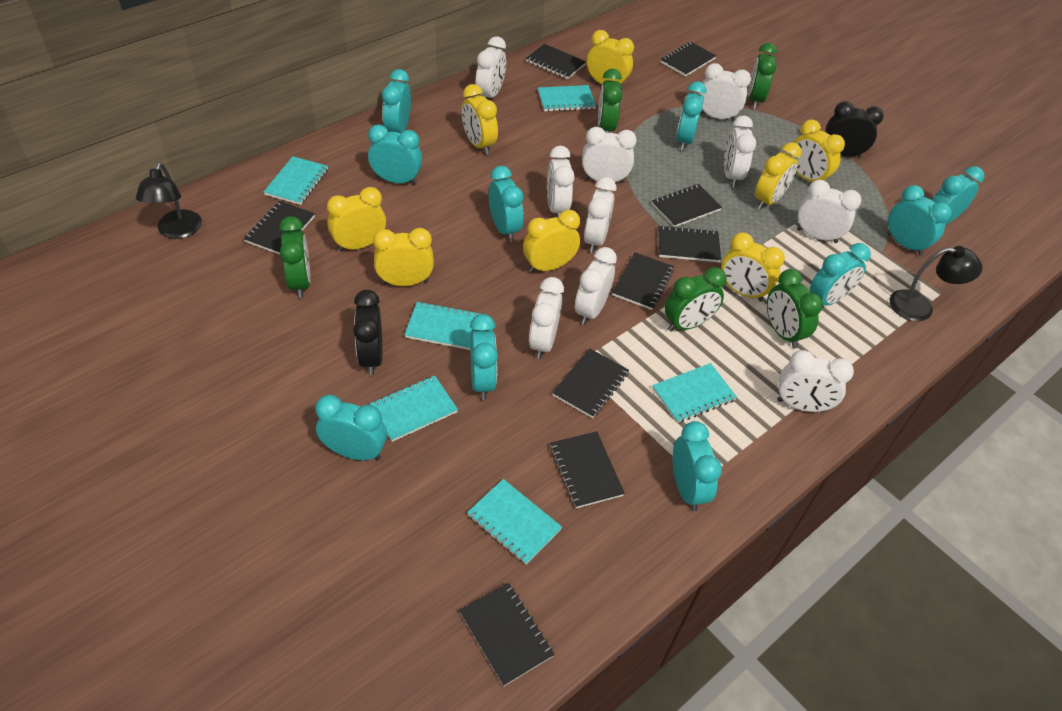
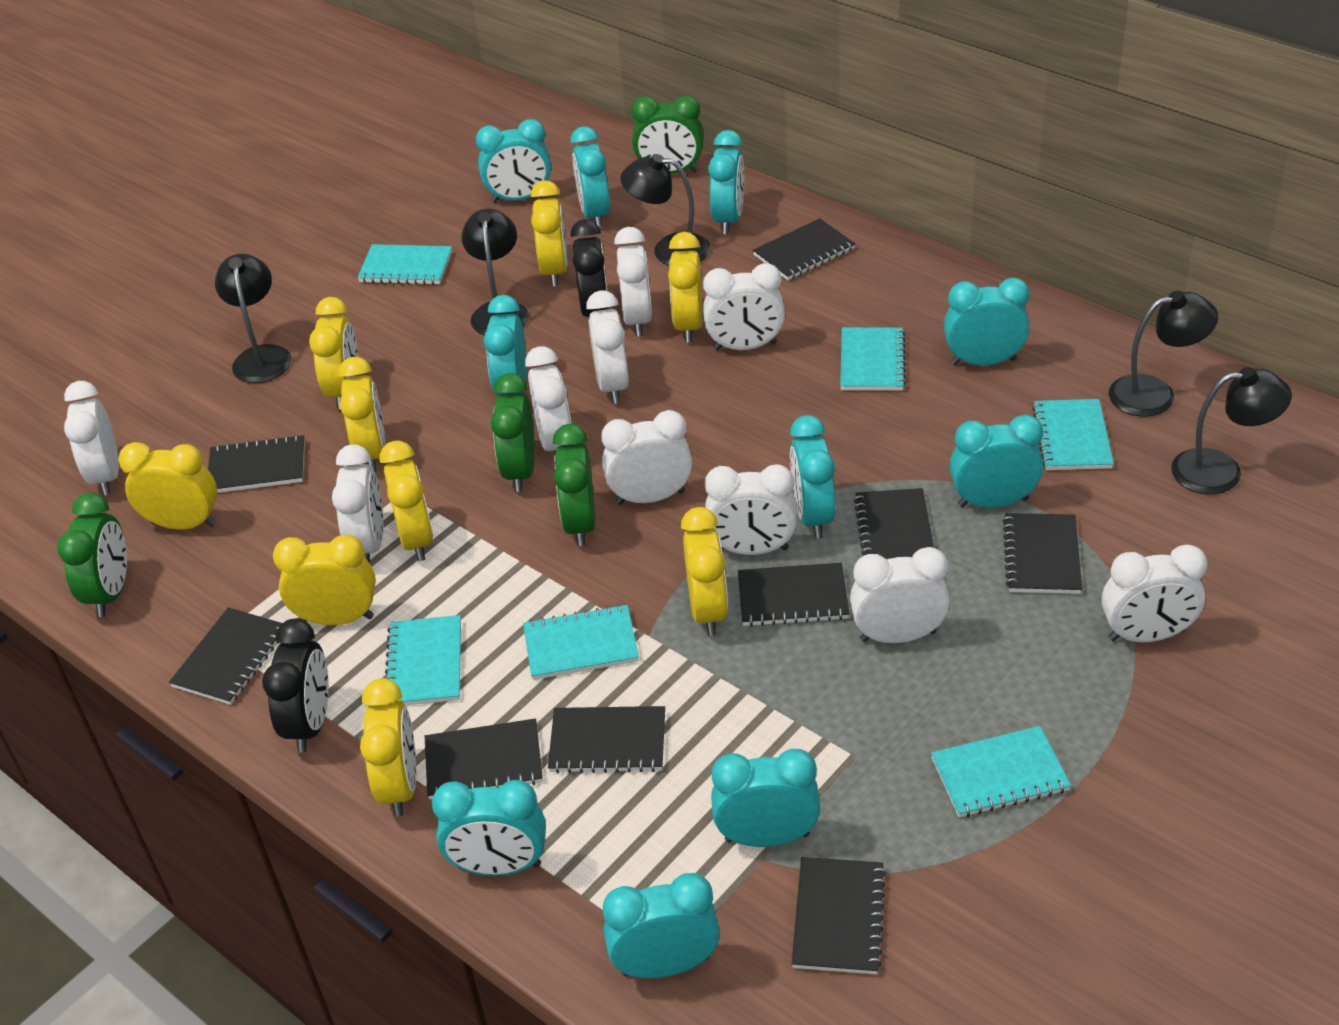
black lamp: 2 -> 5
green clock: 5 -> 4
yellow clock: 8 -> 9

